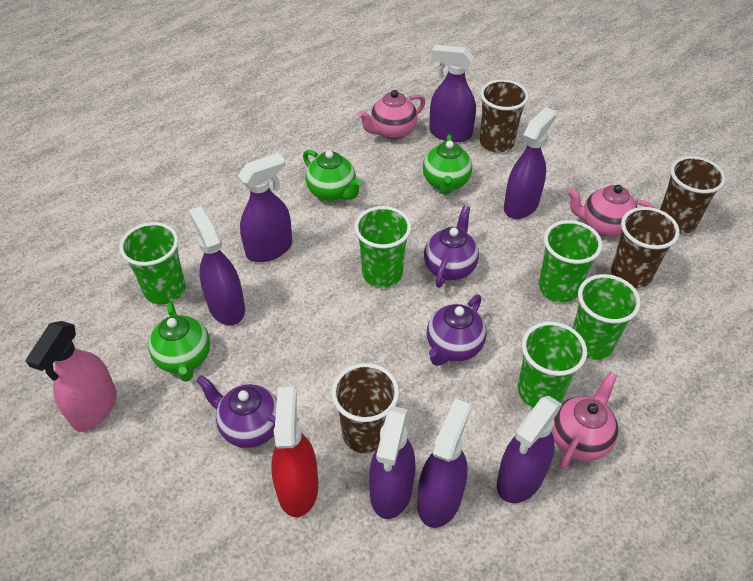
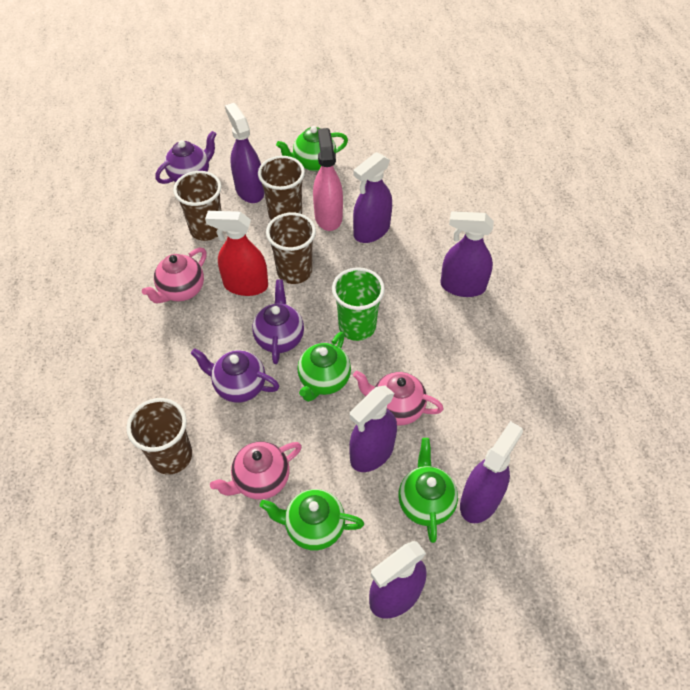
green cup: 5 -> 1
green teapot: 3 -> 4
purple spray bottle: 7 -> 6

